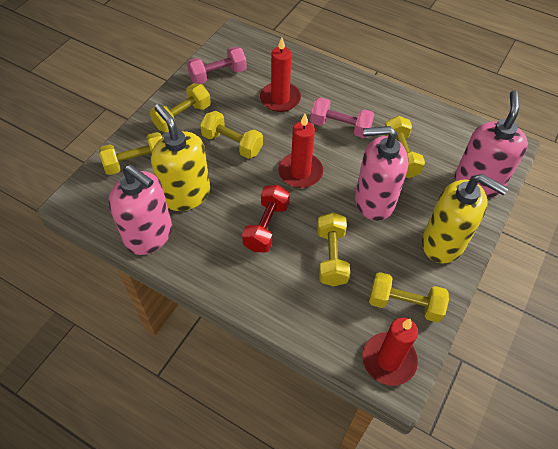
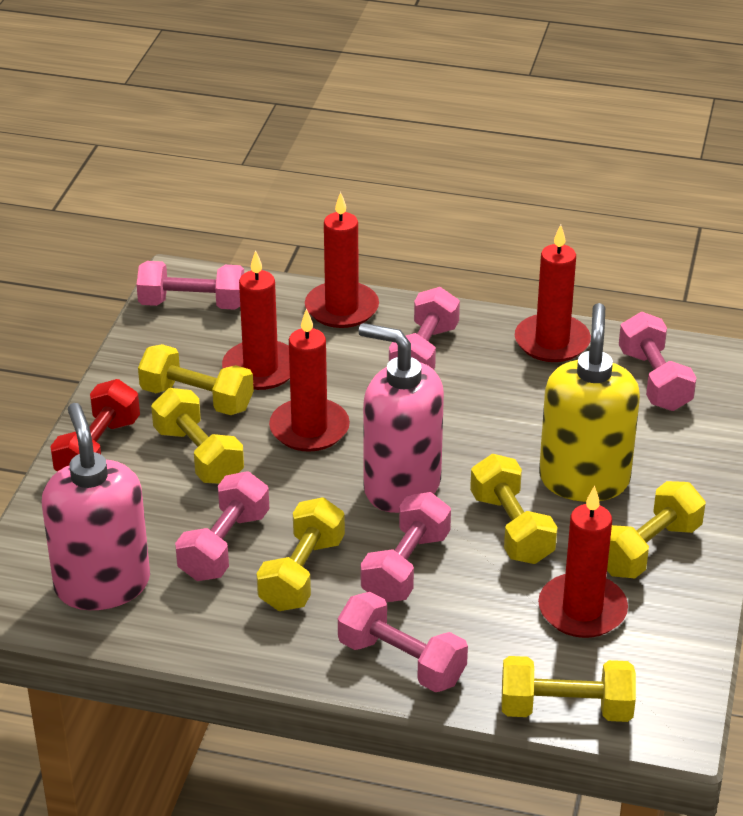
pink dumbbell: 2 -> 6
pink soap dispenser: 3 -> 2
red candle: 3 -> 5
yellow soap dispenser: 2 -> 1

